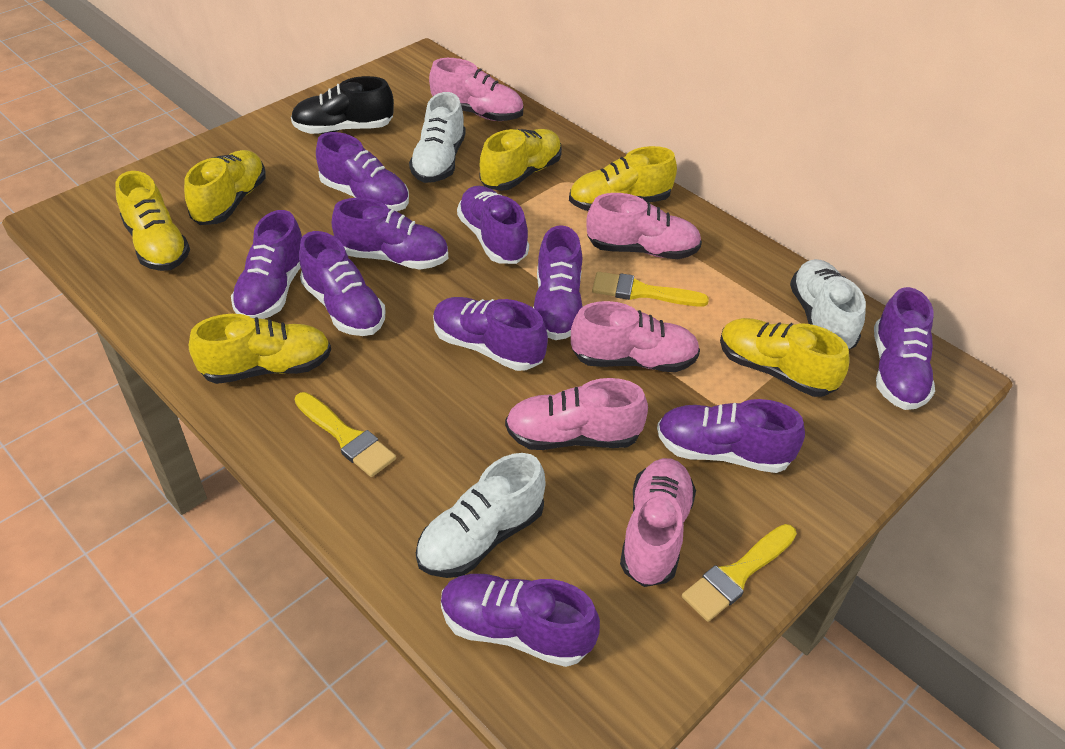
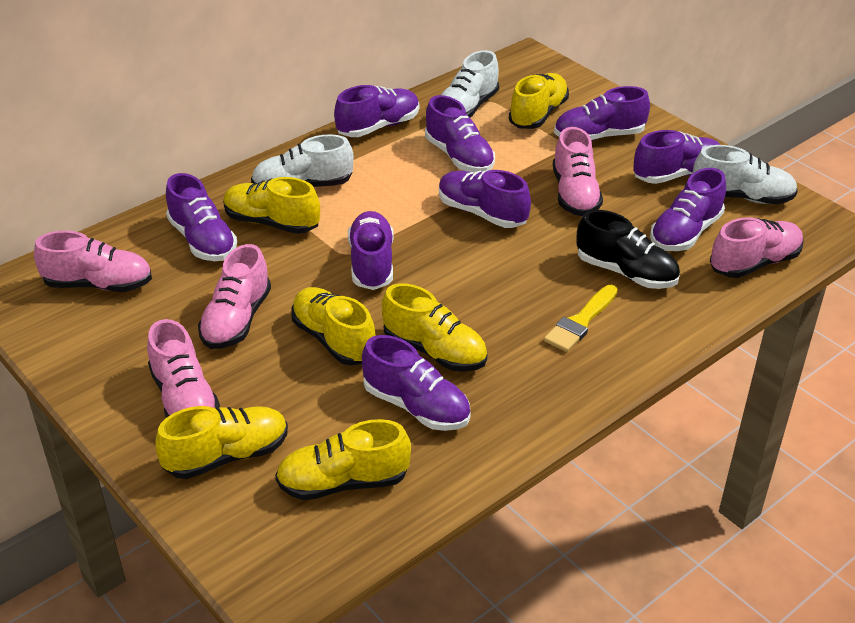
purple shoe: 10 -> 9
yellow brush: 3 -> 1

